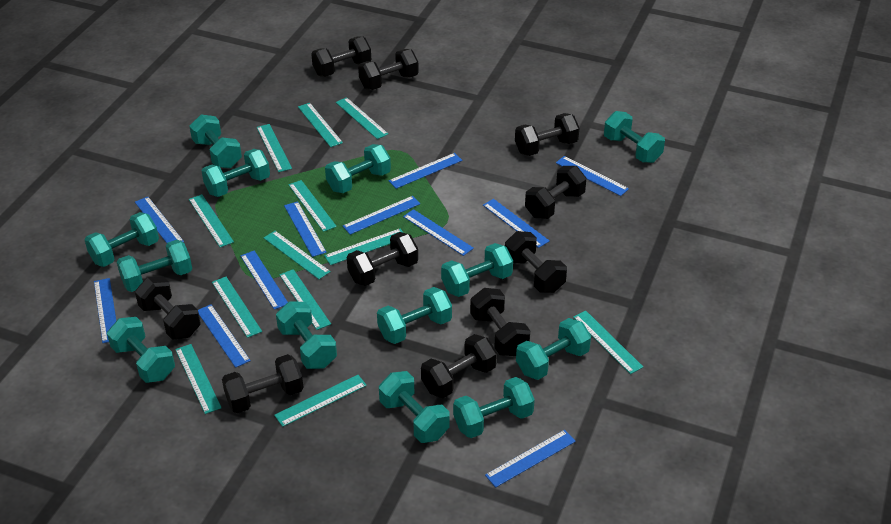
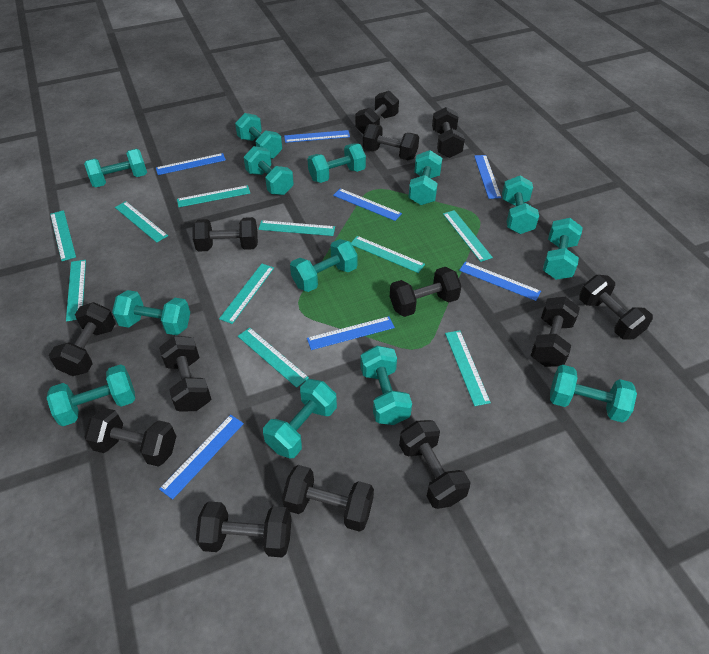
black dumbbell: 10 -> 13
blue ruler: 11 -> 7
turquoise ruler: 12 -> 10

